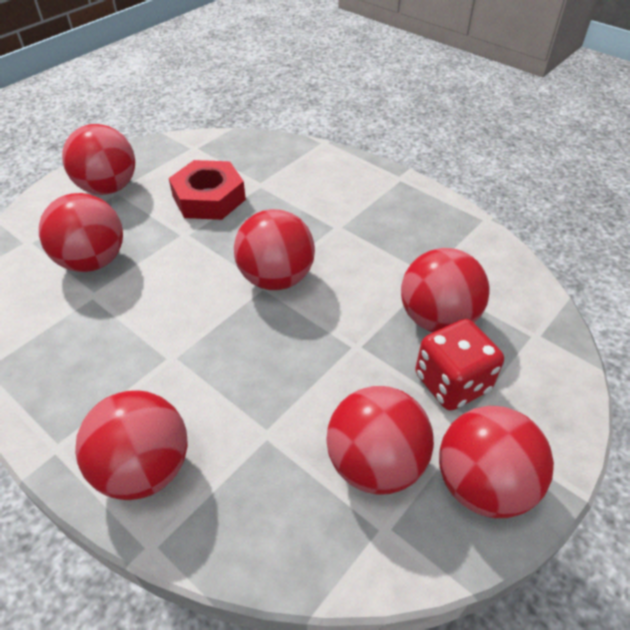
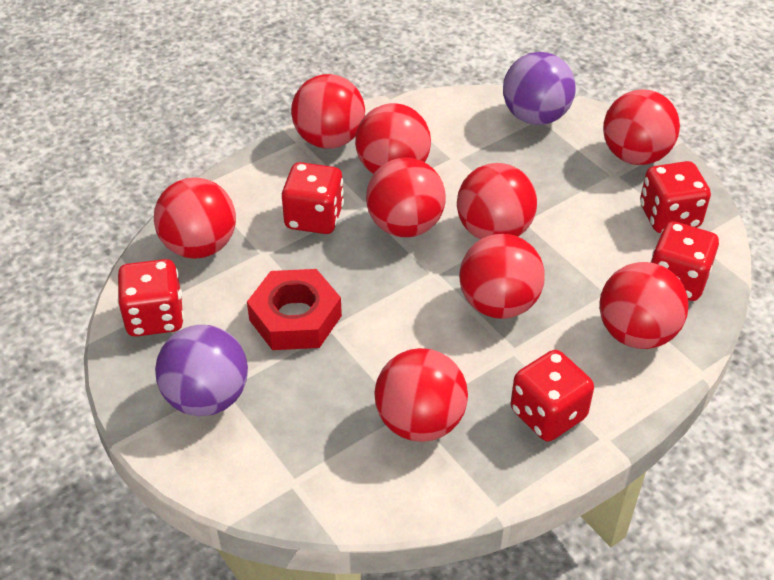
purple ball: 0 -> 2
red ball: 7 -> 9
red dice: 1 -> 5

